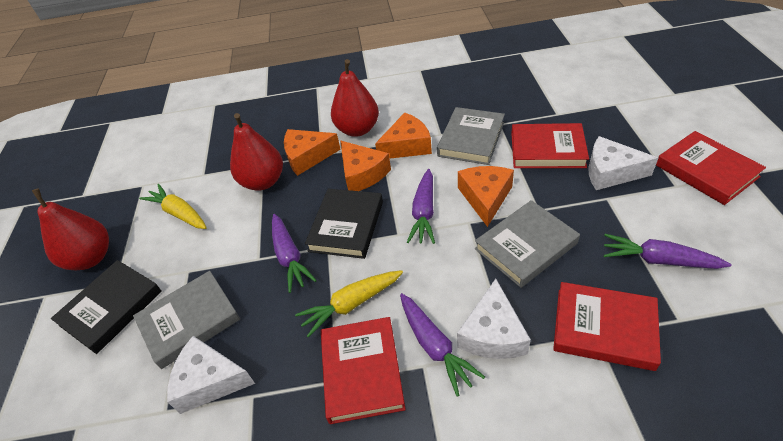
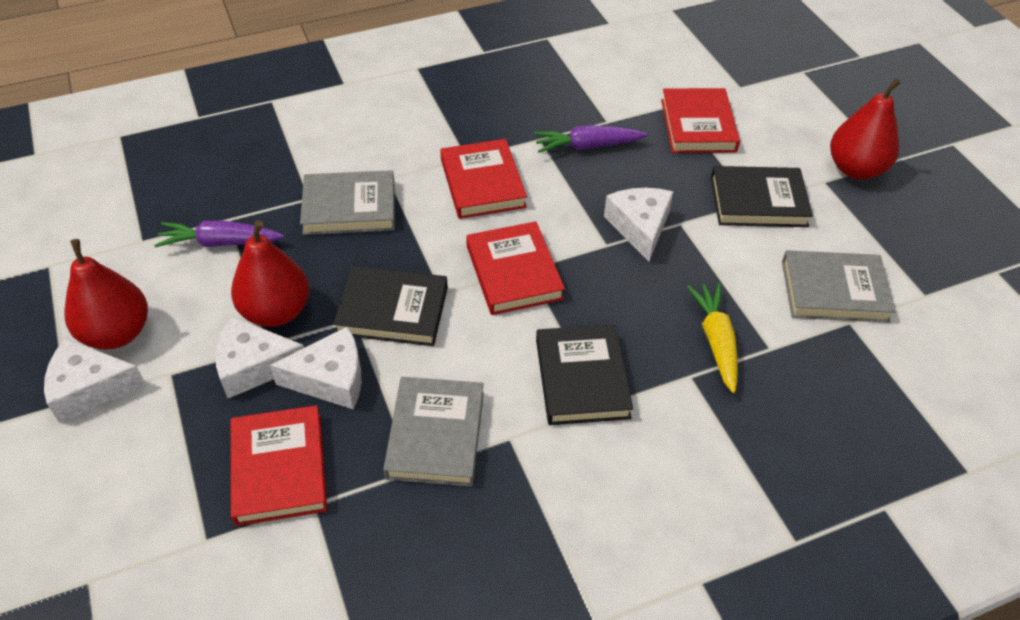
black book: 2 -> 3
orange cheese: 4 -> 0
purple carrot: 4 -> 2
white cheese: 3 -> 4
yellow carrot: 2 -> 1

